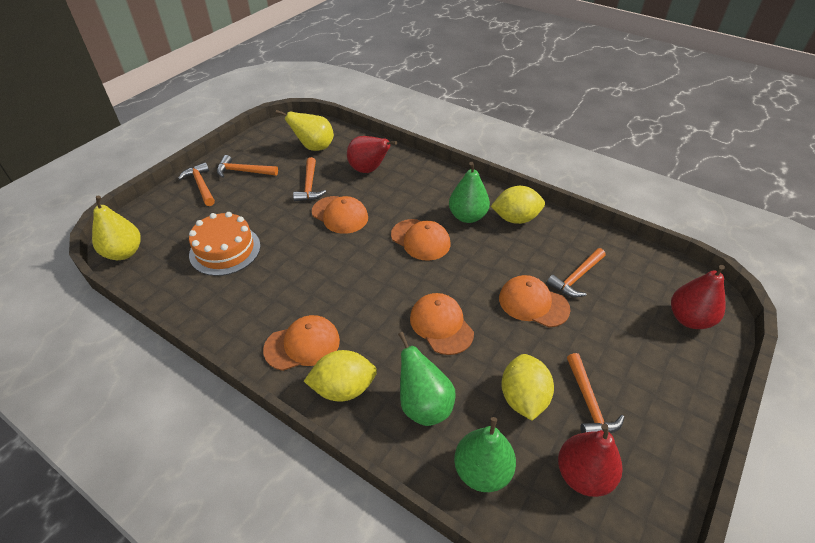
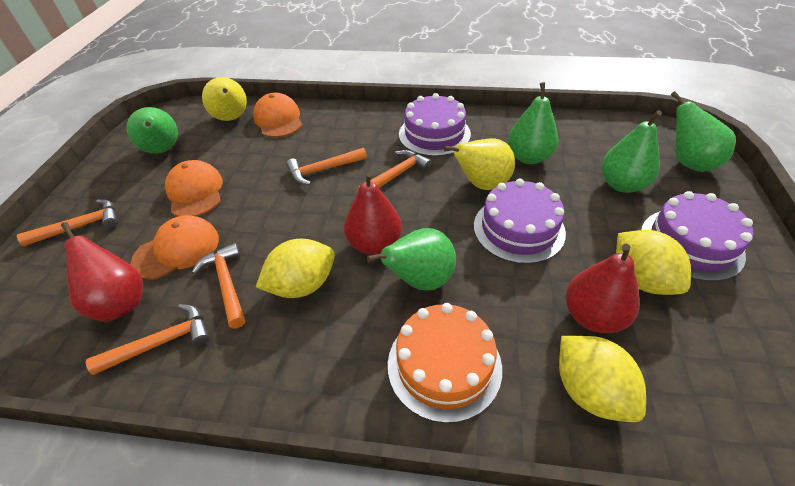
green pear: 3 -> 5
orange cap: 5 -> 3
purple cake: 0 -> 3

